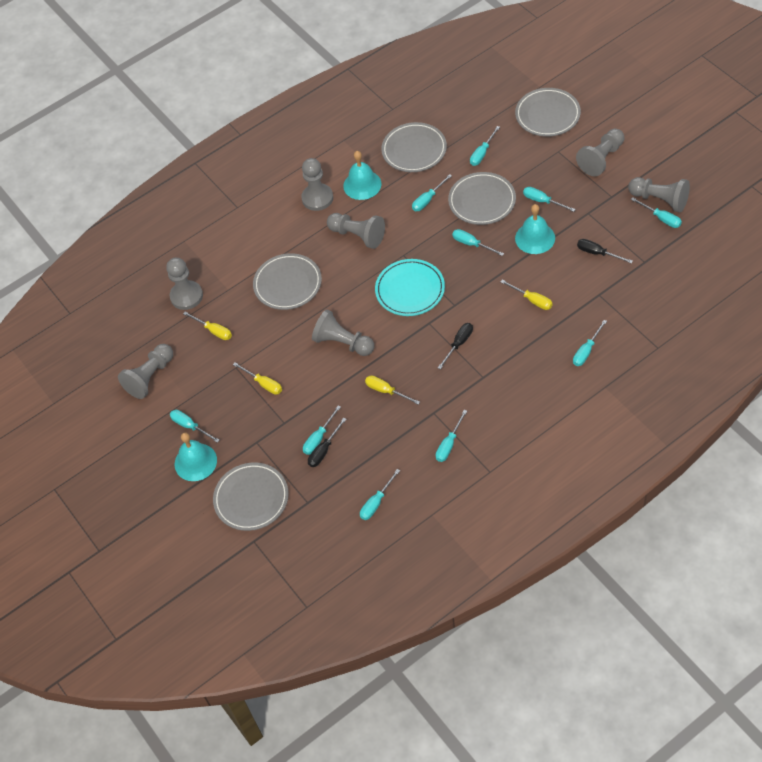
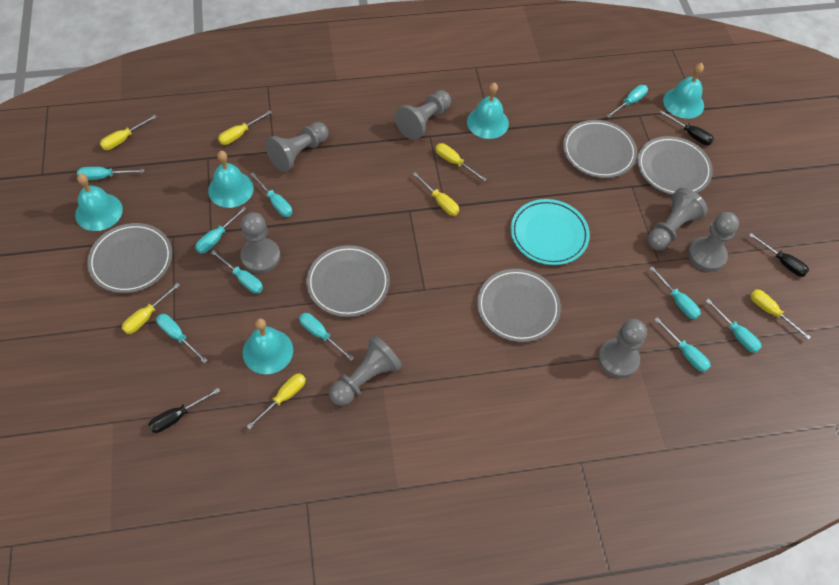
turquoise bell: 3 -> 5
yellow screwdriver: 4 -> 7

